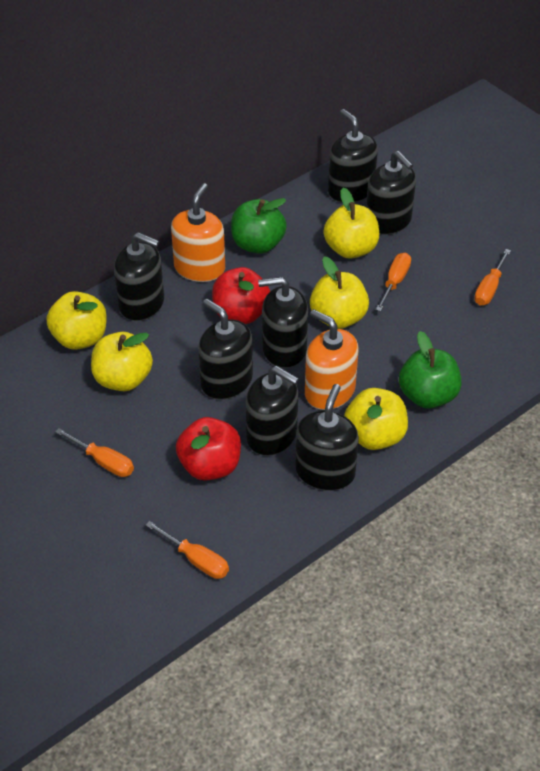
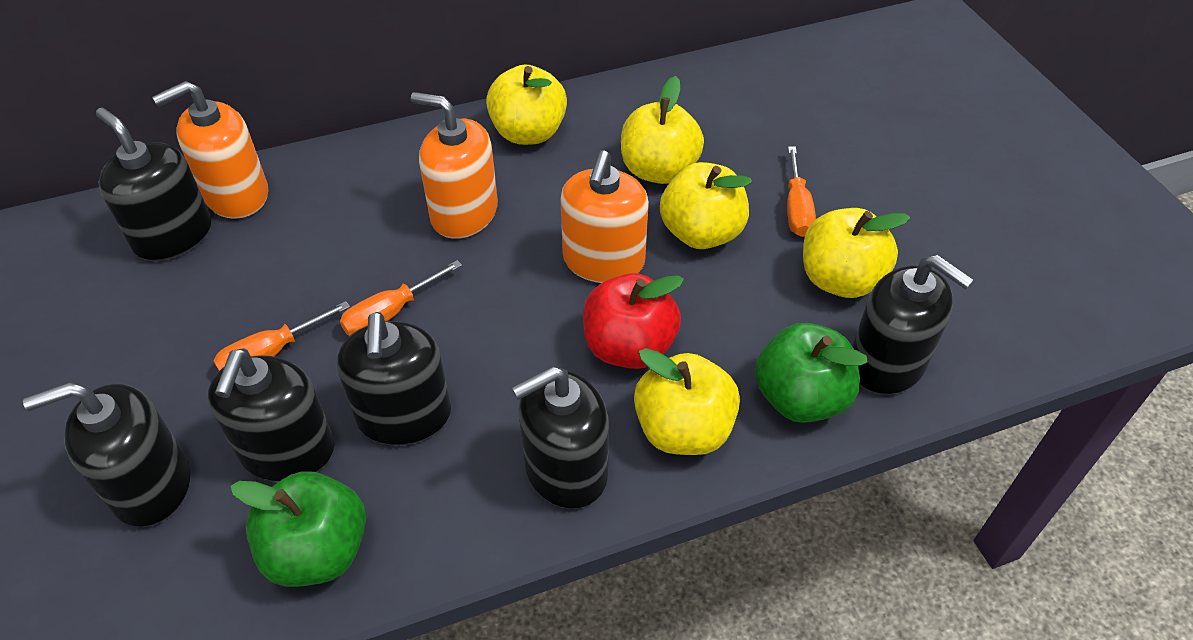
black soap dispenser: 7 -> 6
orange screwdriver: 4 -> 3
orange soap dispenser: 2 -> 3
red apple: 2 -> 1

